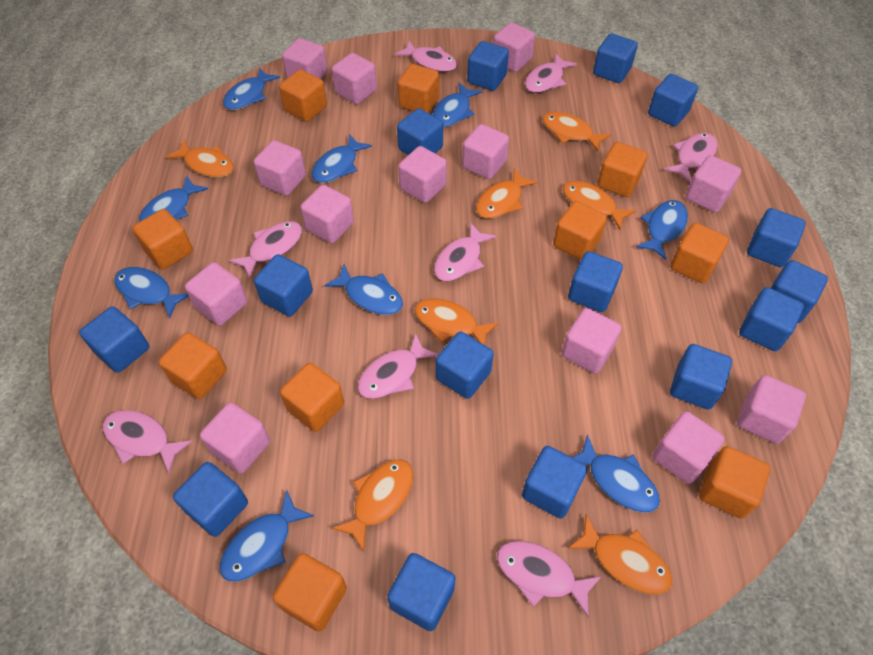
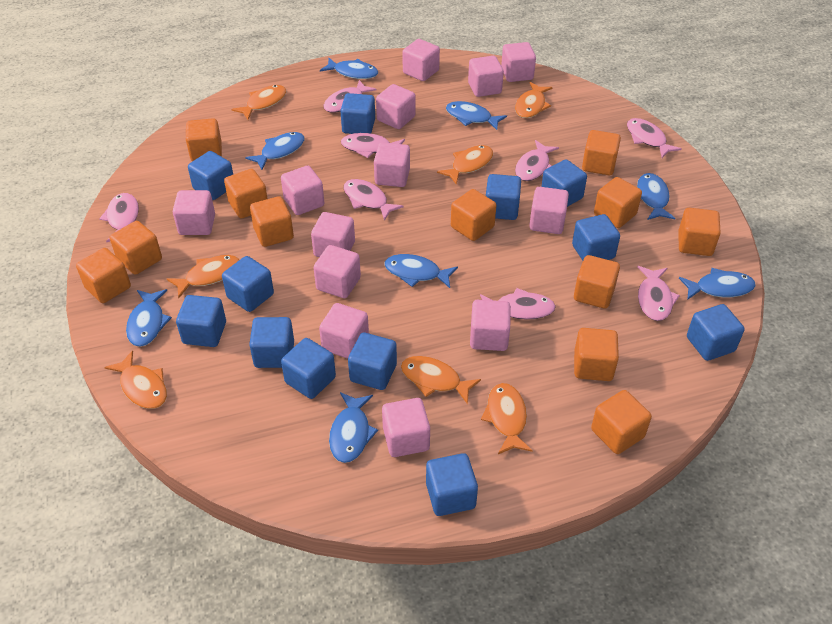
blue cube: 15 -> 12
blue fish: 9 -> 8
orange cube: 10 -> 12

